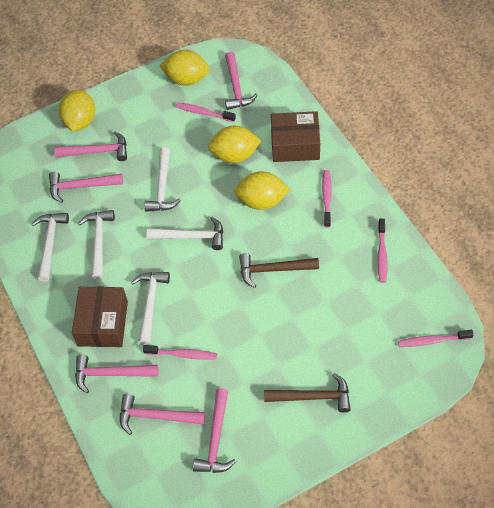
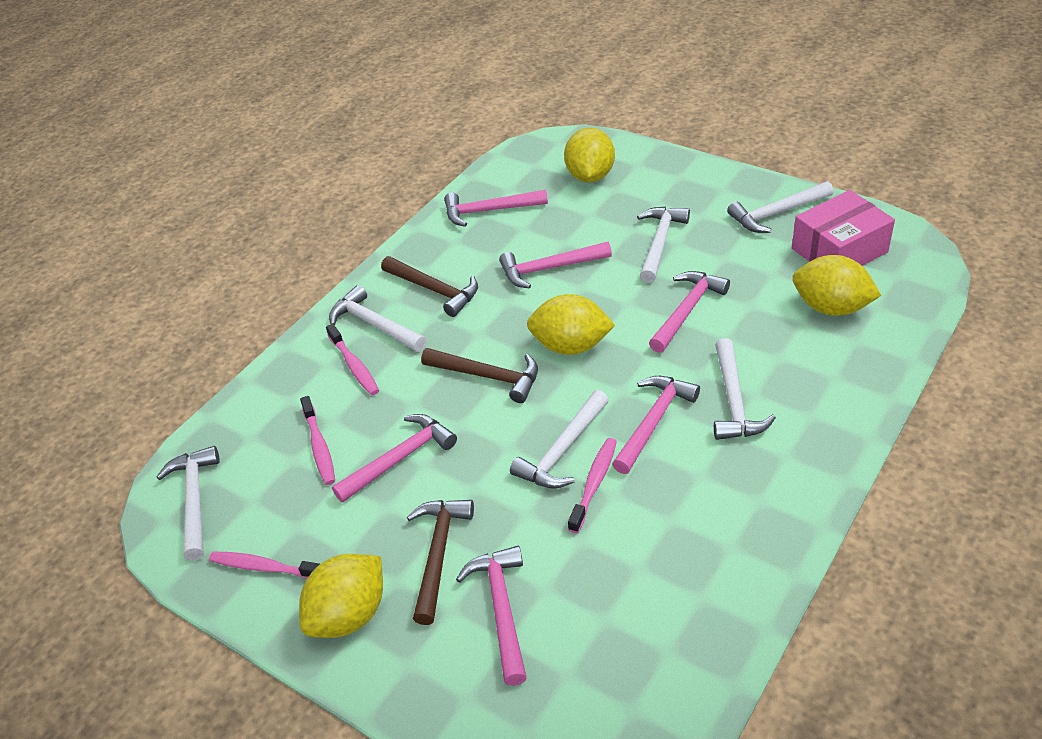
brown box: 2 -> 0
brown hammer: 2 -> 3
pink box: 0 -> 1
pink toothbrush: 5 -> 4
white hammer: 5 -> 6

